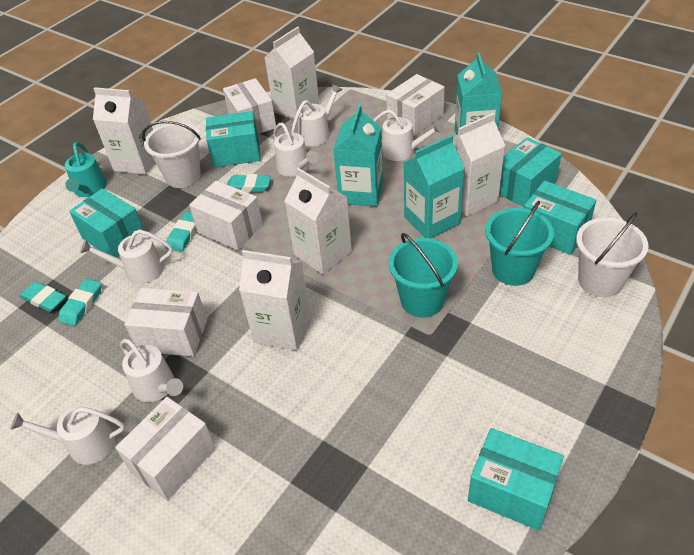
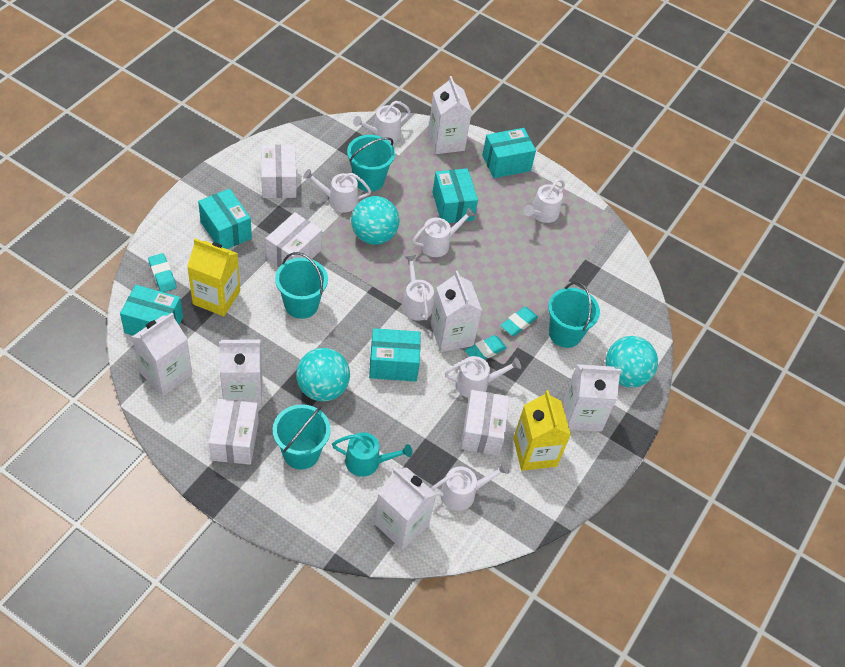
turquoise ball: 0 -> 3
turquoise bucket: 2 -> 4
turquoise carton: 3 -> 0
turquoise eraser: 4 -> 3
white box: 5 -> 4
white bucket: 2 -> 0
white carton: 5 -> 6
white watering can: 6 -> 7
yellow carton: 0 -> 2

